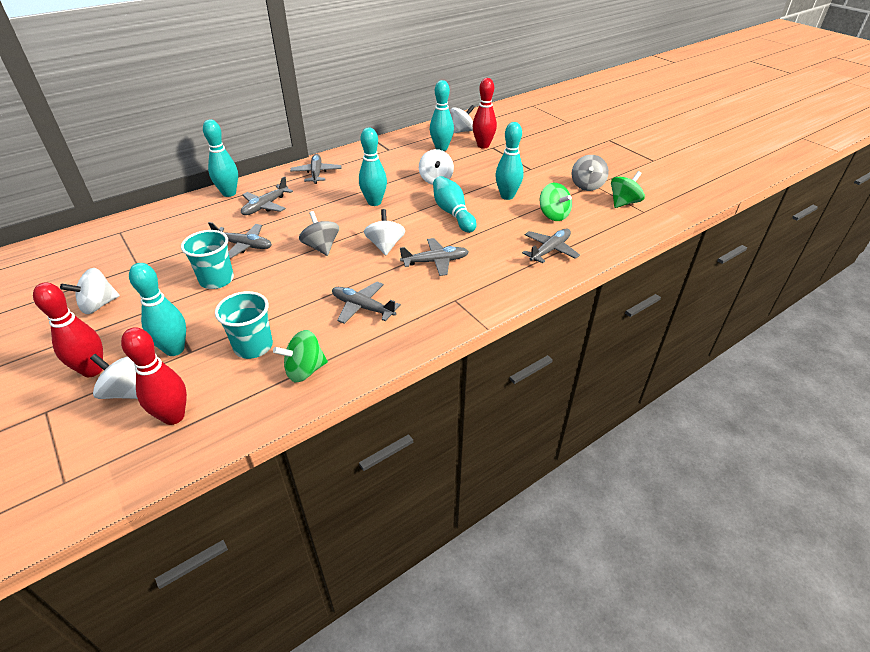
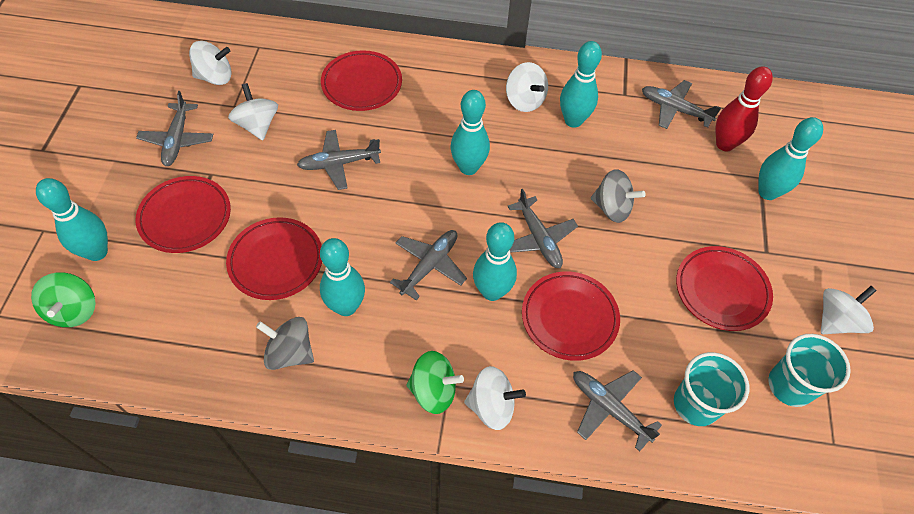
green spinning top: 3 -> 2
red bowling pin: 3 -> 1
red plate: 0 -> 5

